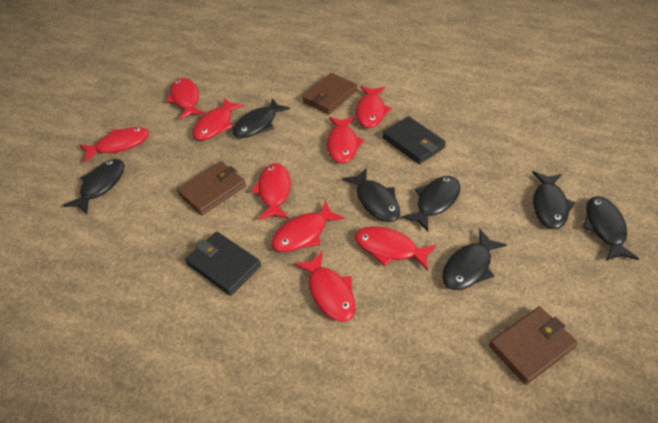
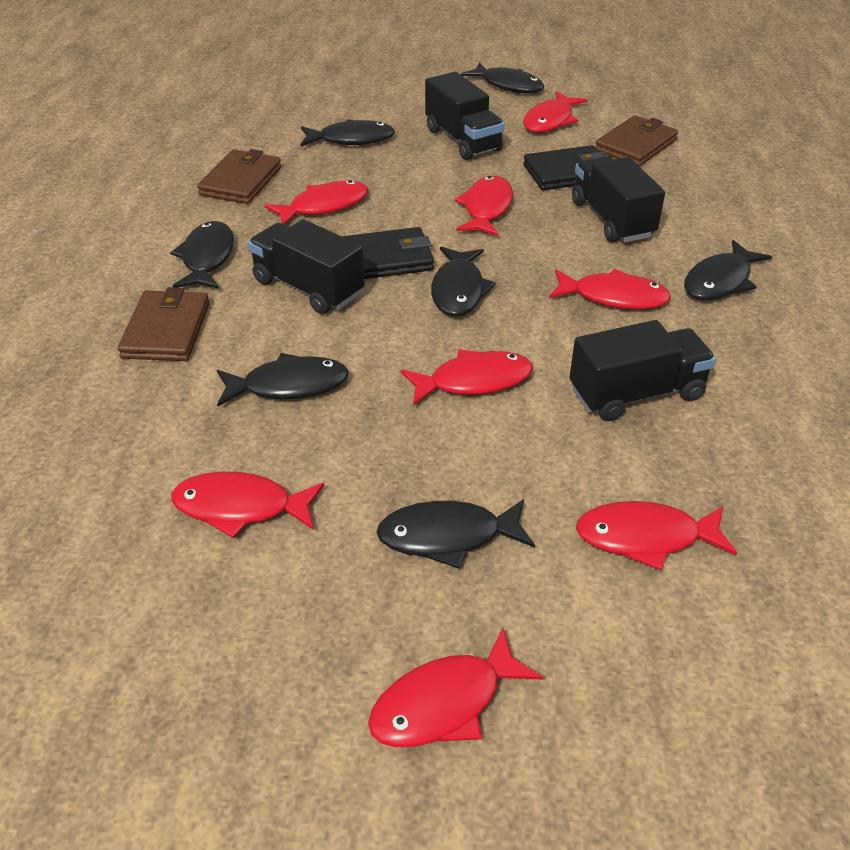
black truck: 0 -> 4
red fish: 9 -> 8

